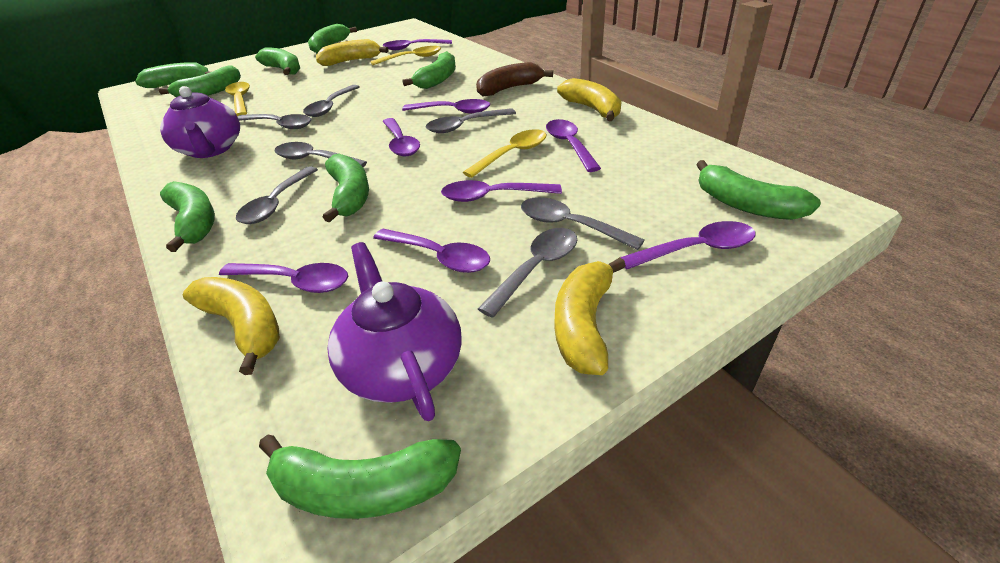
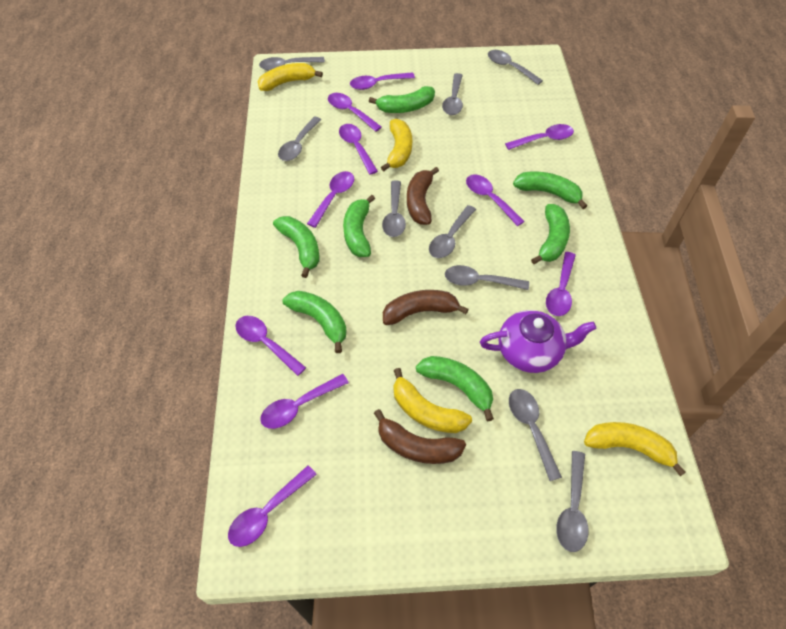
brown banana: 1 -> 3
green banana: 9 -> 7
grey spoon: 7 -> 9
purple spoon: 8 -> 10
purple teapot: 2 -> 1
yellow spoon: 3 -> 0

